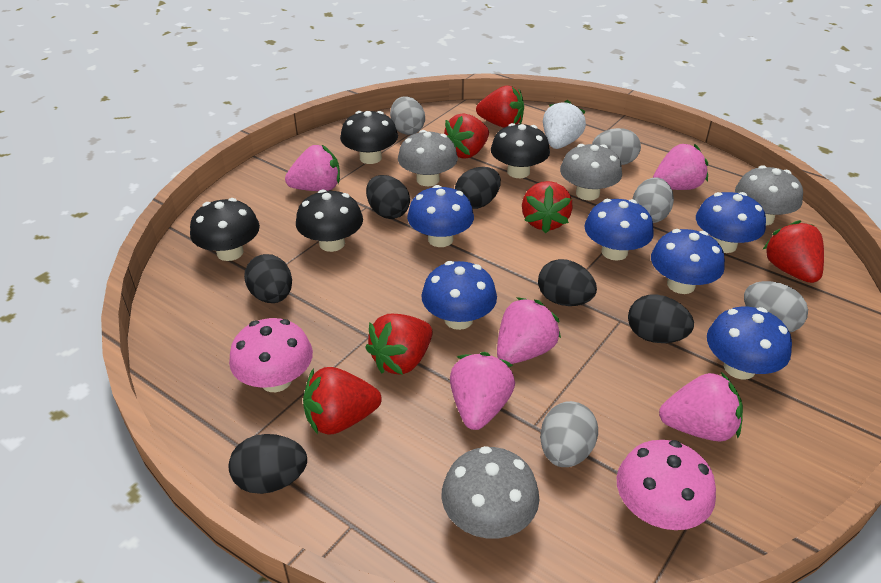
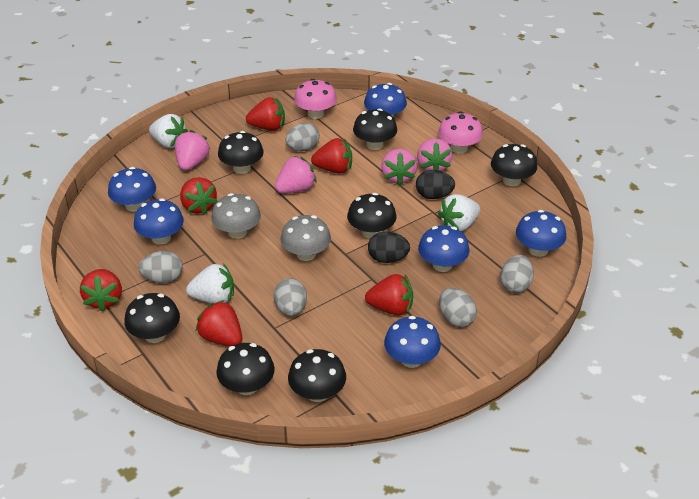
black egg: 6 -> 2
black mushroom: 4 -> 7
grey mushroom: 4 -> 2
pink strawberry: 5 -> 4
white strawberry: 1 -> 3

